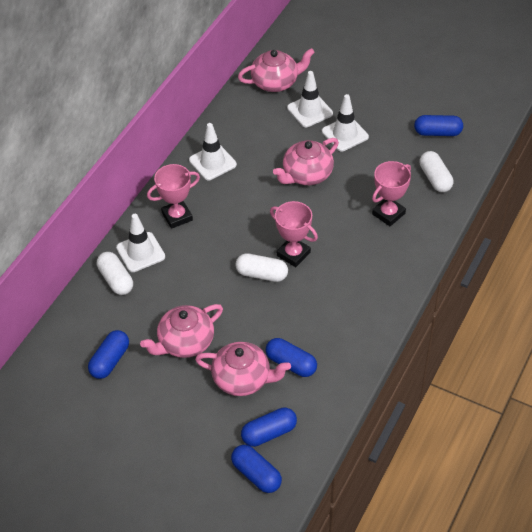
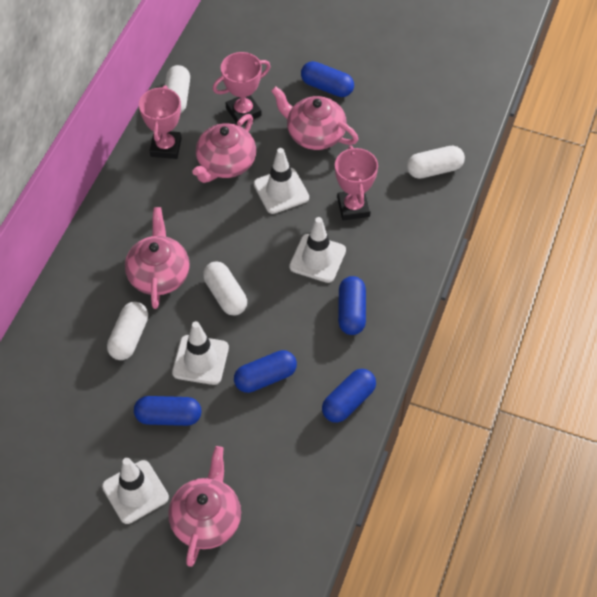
white capsule: 3 -> 4

